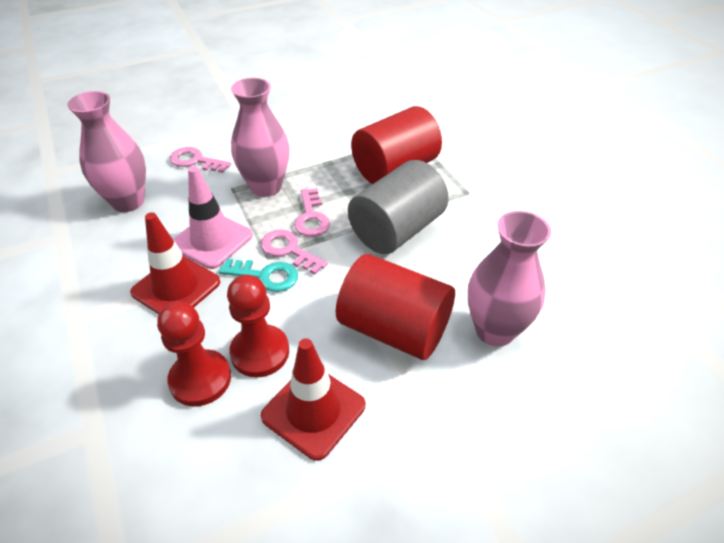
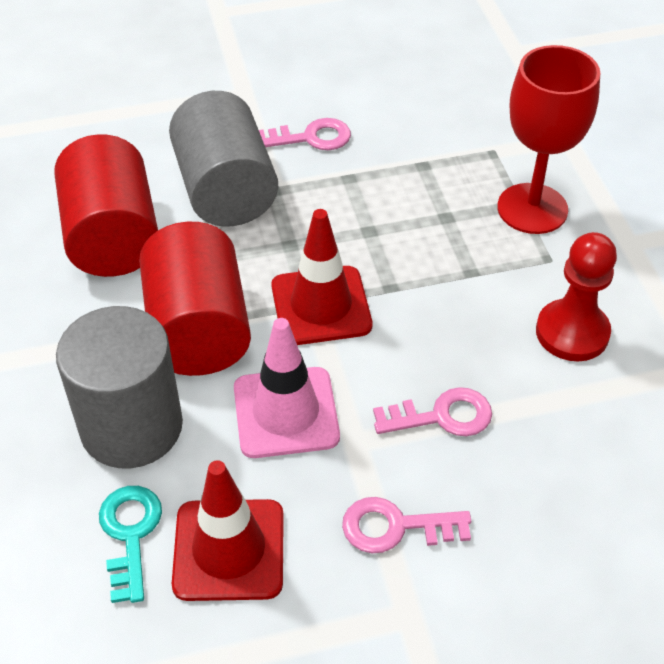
grey cylinder: 1 -> 2
pink vase: 3 -> 0
red goblet: 0 -> 1
red pawn: 2 -> 1

